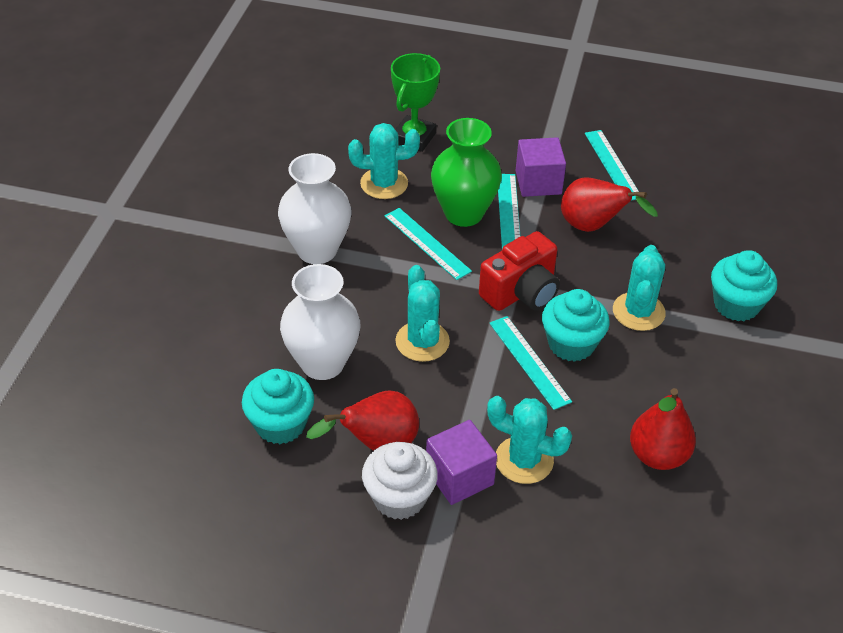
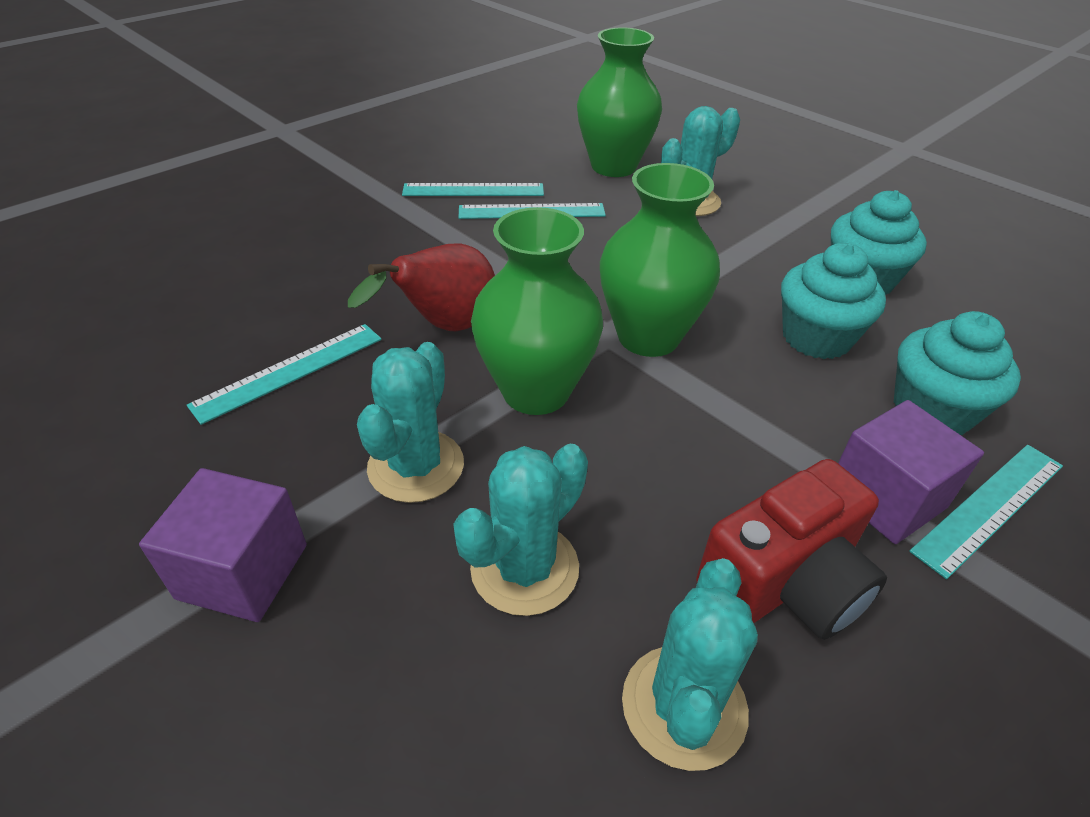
green trophy: 1 -> 0
green vase: 1 -> 3
red pear: 3 -> 1
white cupcake: 1 -> 0
white vase: 2 -> 0

